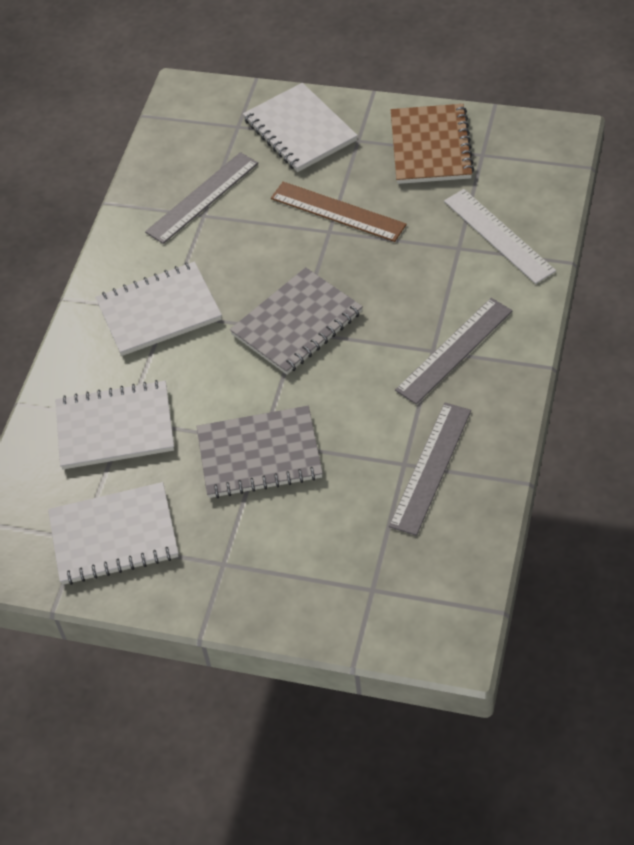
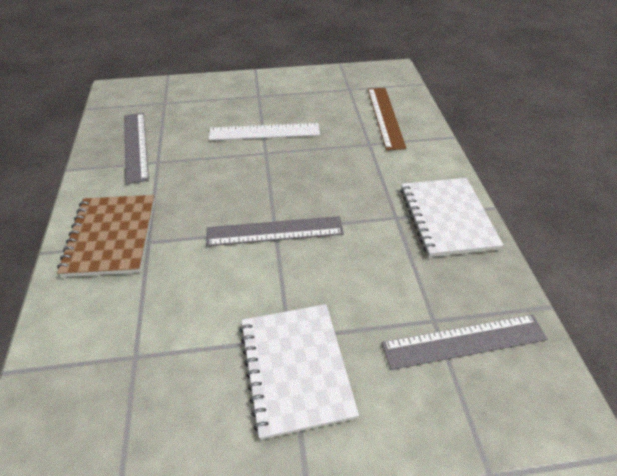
grey notebook: 2 -> 0
white notebook: 4 -> 2

